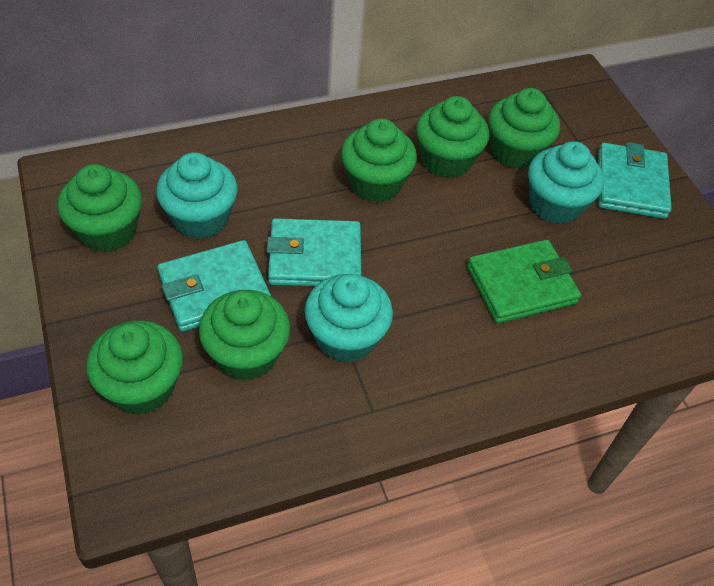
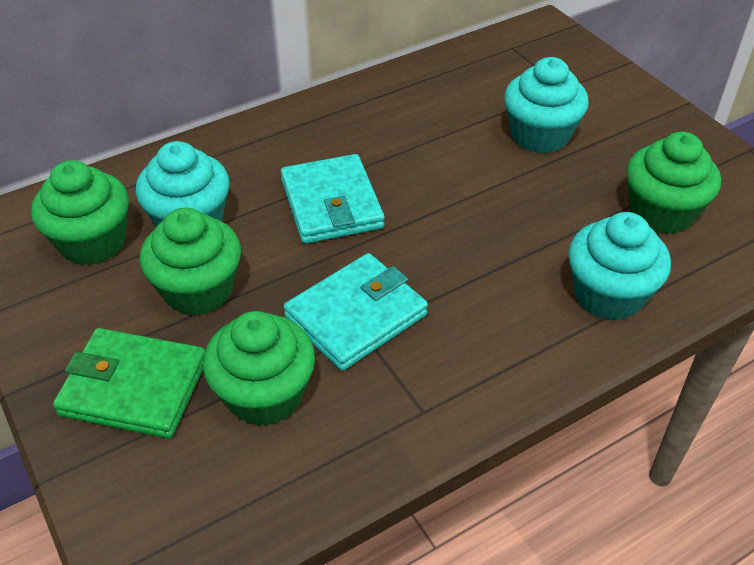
green cupcake: 6 -> 4
turquoise wallet: 3 -> 2

